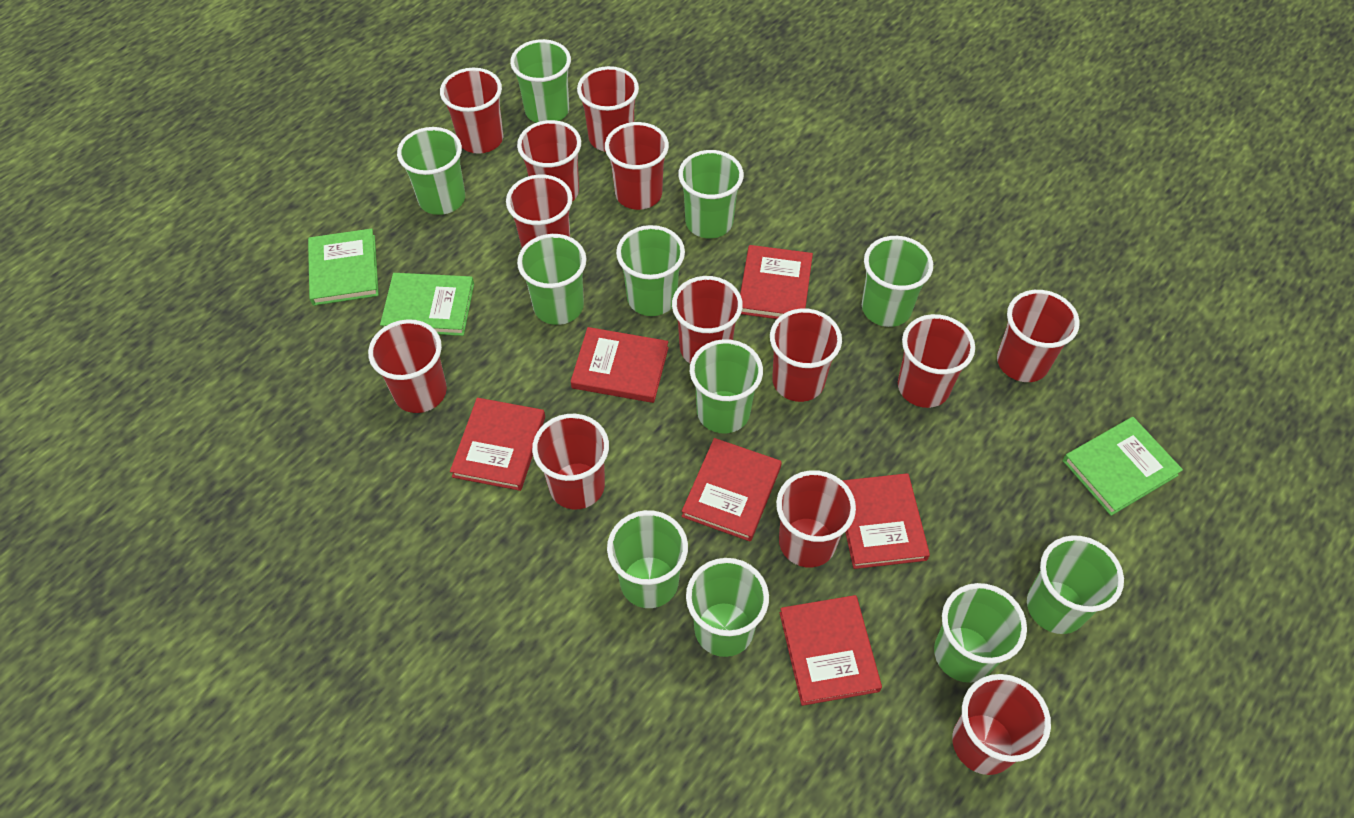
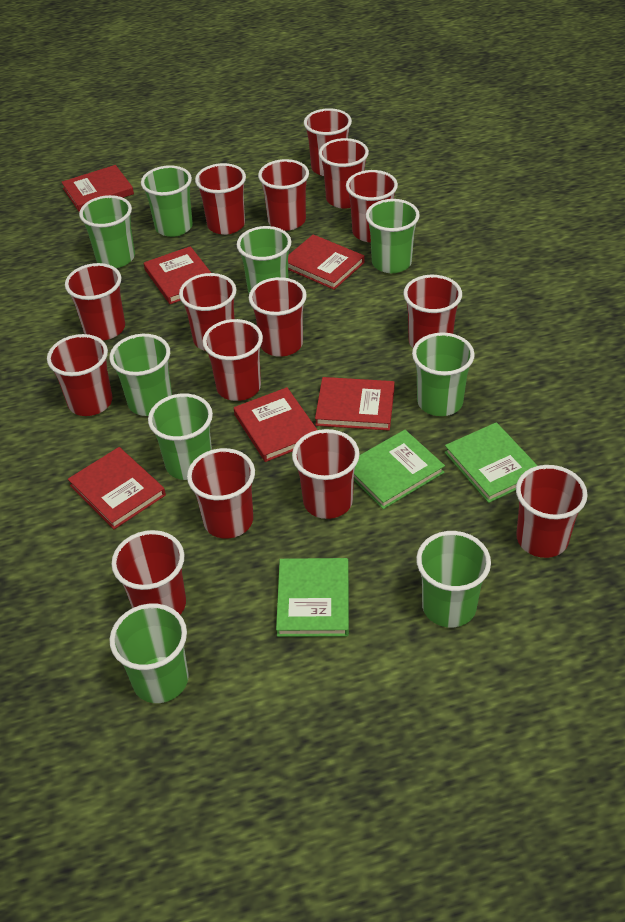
green cup: 11 -> 9
red cup: 13 -> 15

